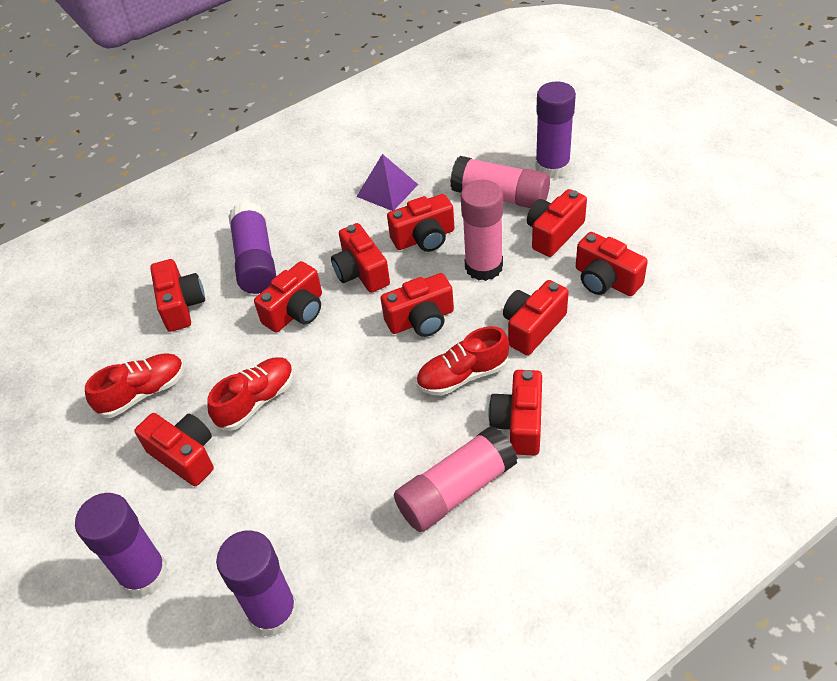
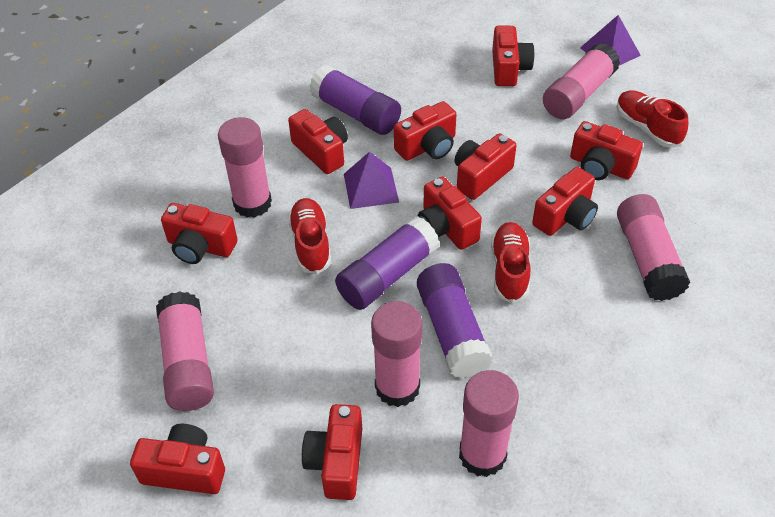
pink glue stick: 3 -> 6
purple glue stick: 4 -> 3
purple pyramid: 1 -> 2

